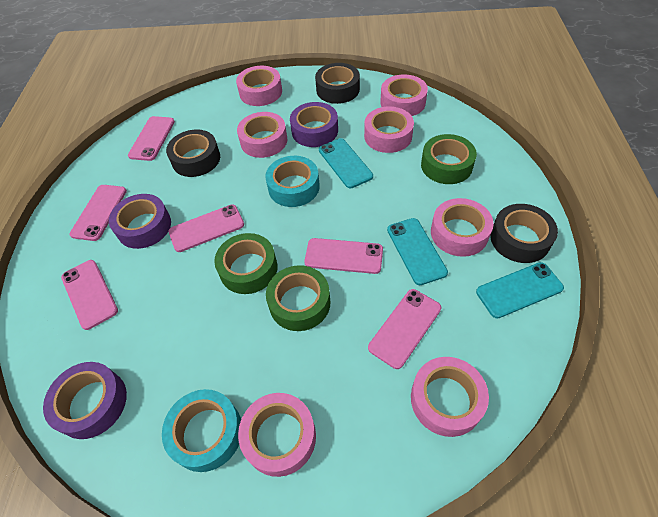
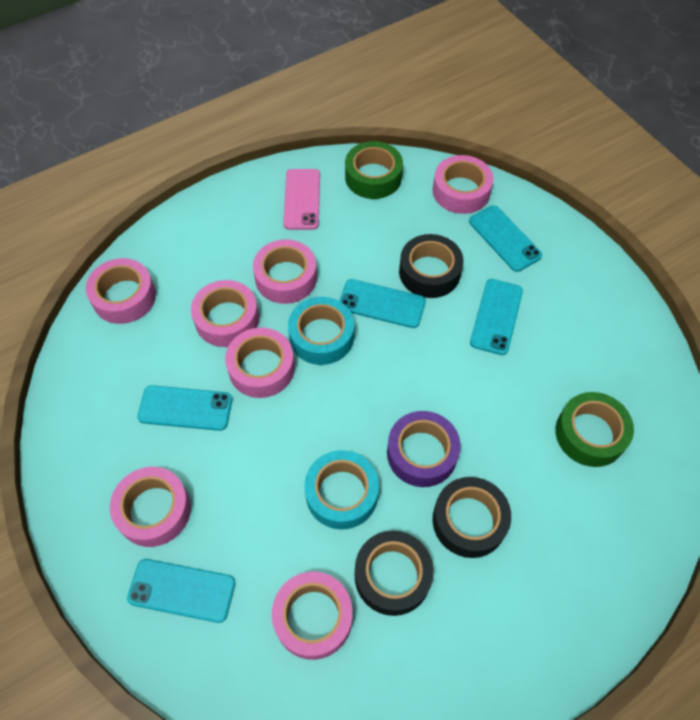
green tape: 3 -> 2
pink phone: 6 -> 1
purple tape: 3 -> 1
turquoise phone: 3 -> 5

